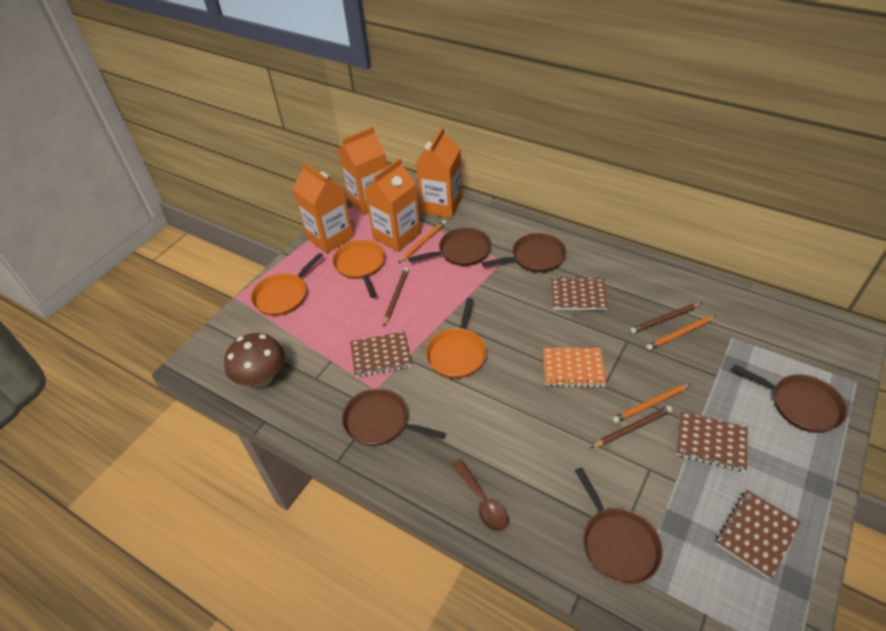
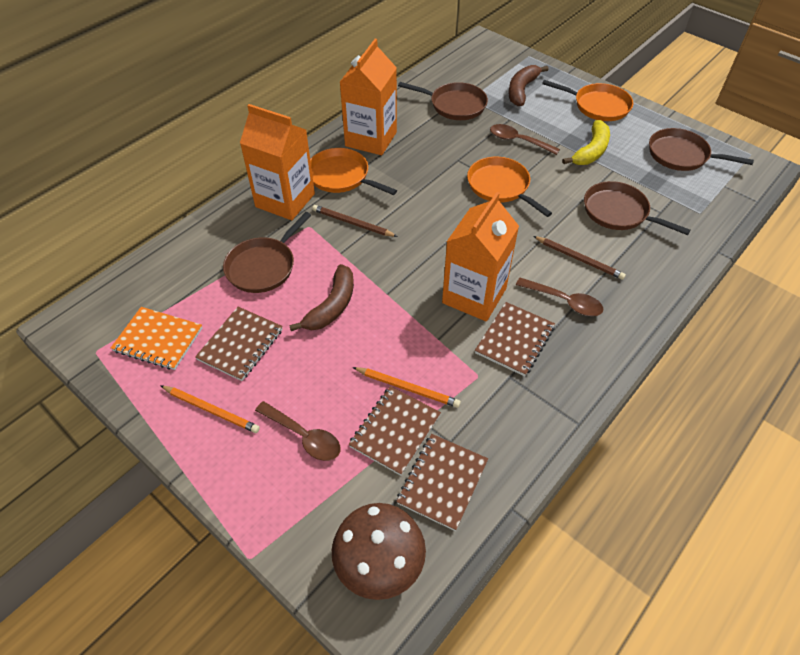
brown banana: 0 -> 2
brown pan: 5 -> 4
brown pencil: 3 -> 2
brown spoon: 1 -> 3
orange carton: 4 -> 3
orange pencil: 3 -> 2
yellow banana: 0 -> 1

